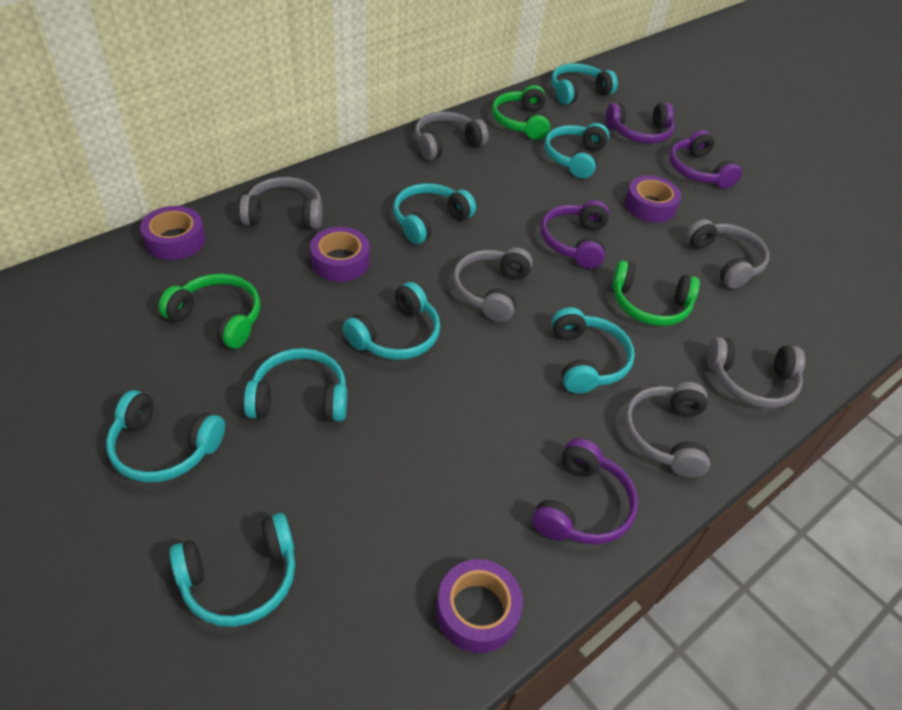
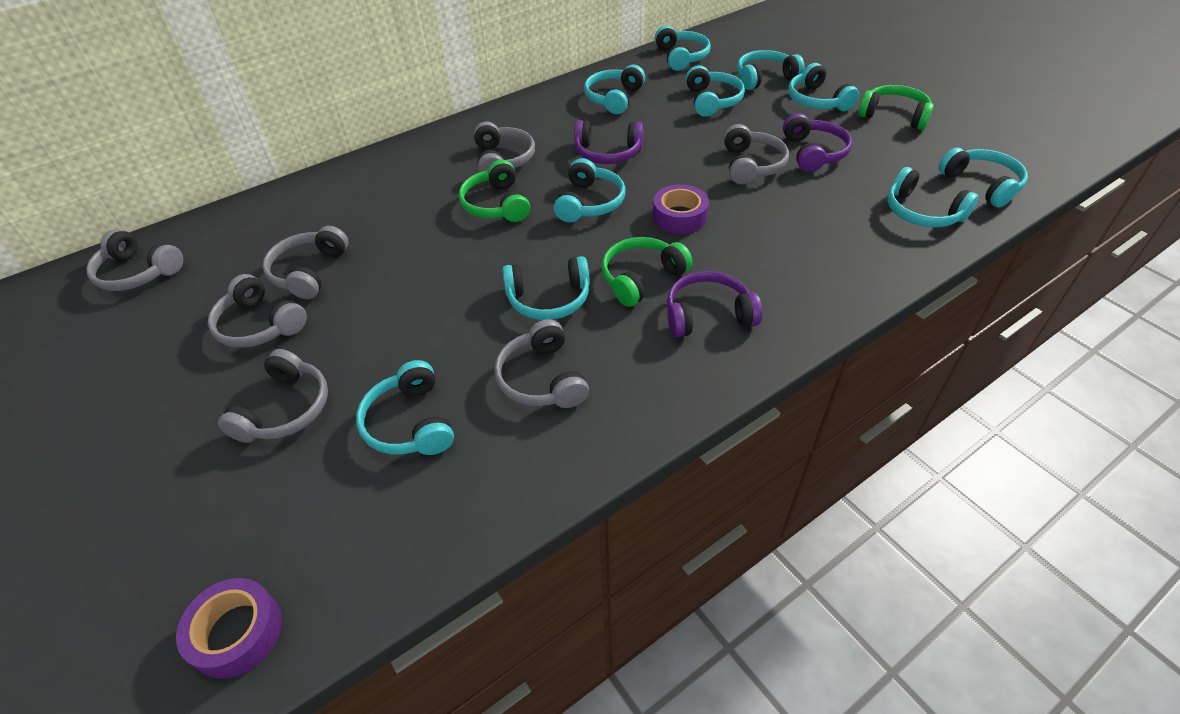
grey headphones: 6 -> 7
purple headphones: 4 -> 3
purple tape: 4 -> 2
turquoise headphones: 8 -> 10

